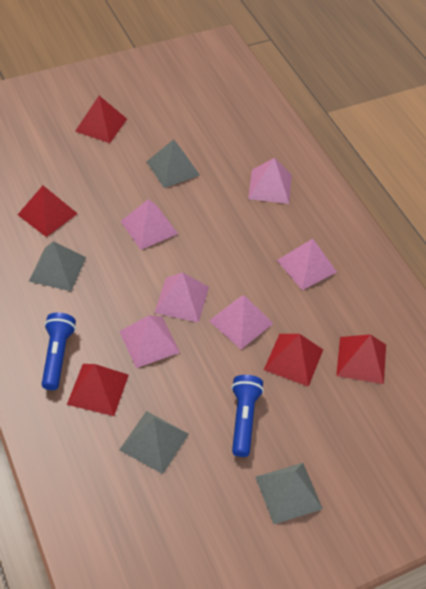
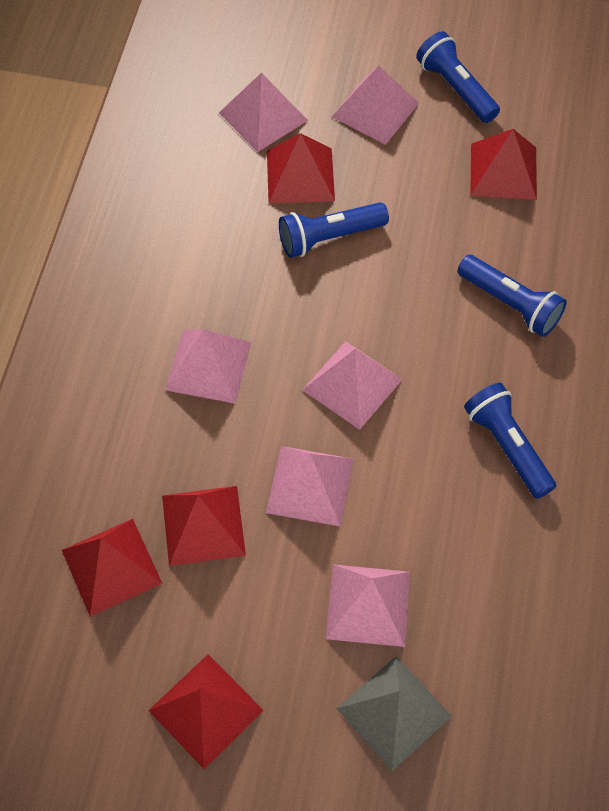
blue flashlight: 2 -> 4
grey pyramid: 4 -> 1

